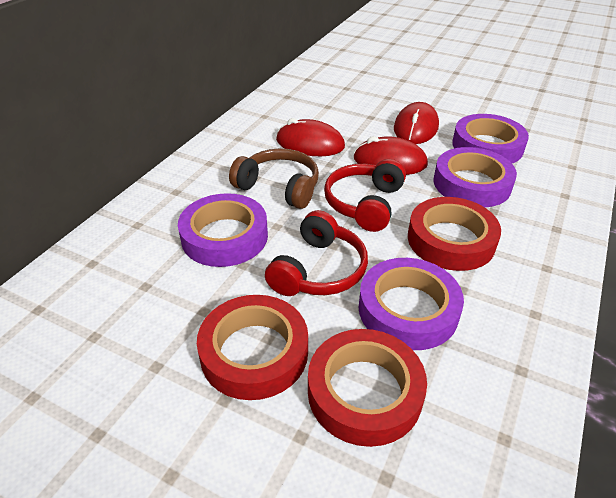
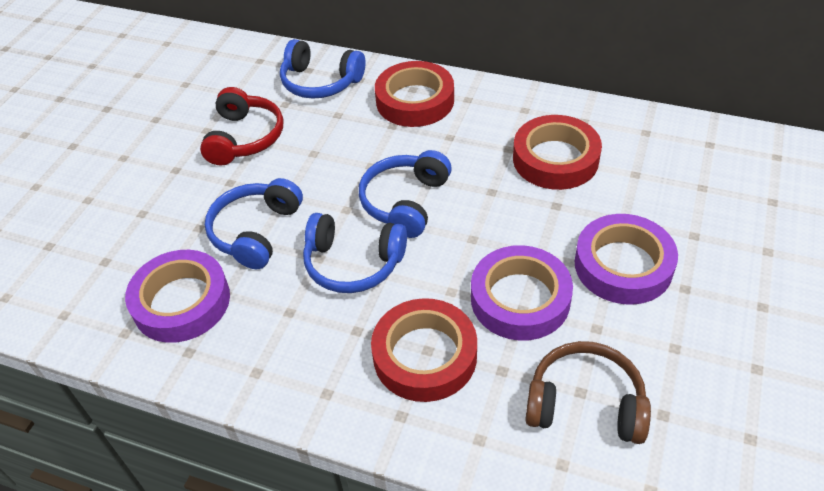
blue headphones: 0 -> 4
purple tape: 4 -> 3
red headphones: 2 -> 1
red mouse: 3 -> 0

